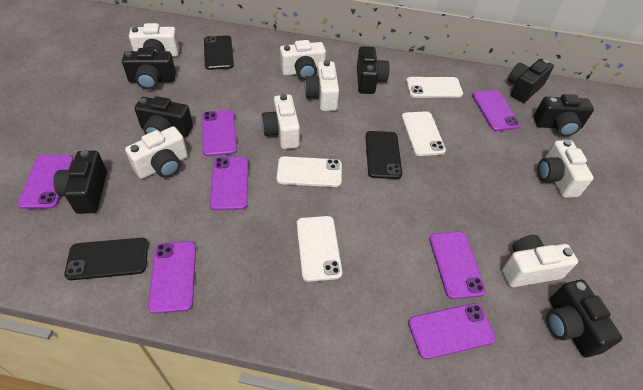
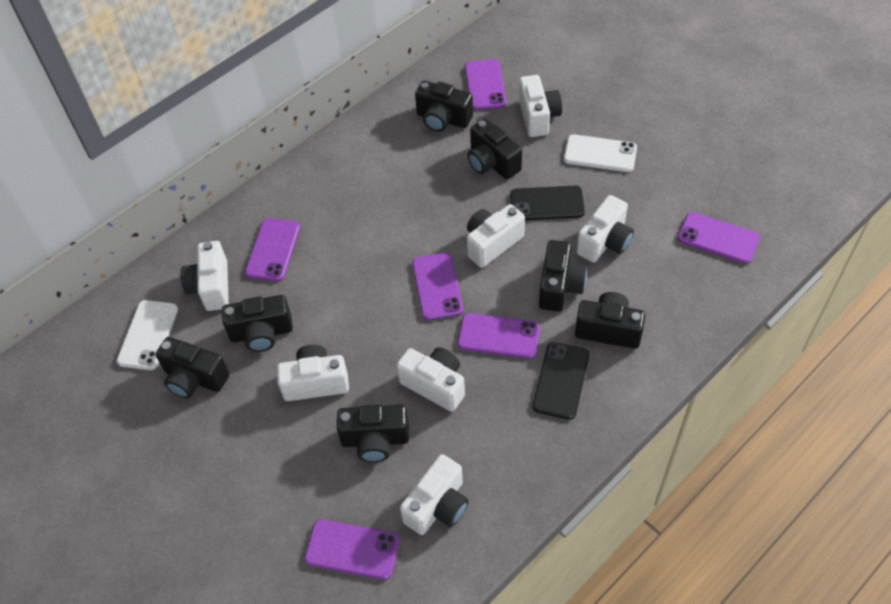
black phone: 3 -> 2
purple phone: 7 -> 6
white phone: 4 -> 2

